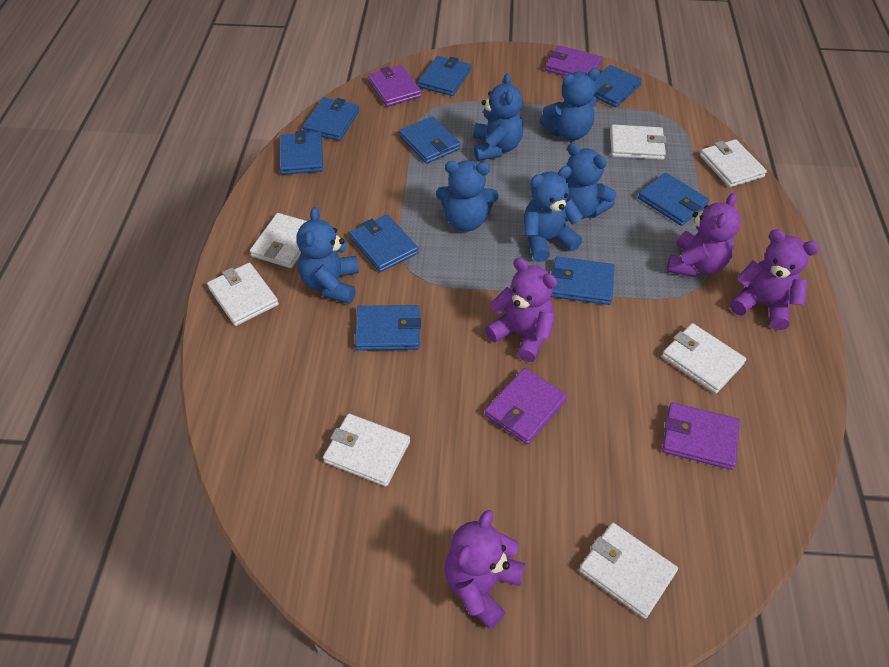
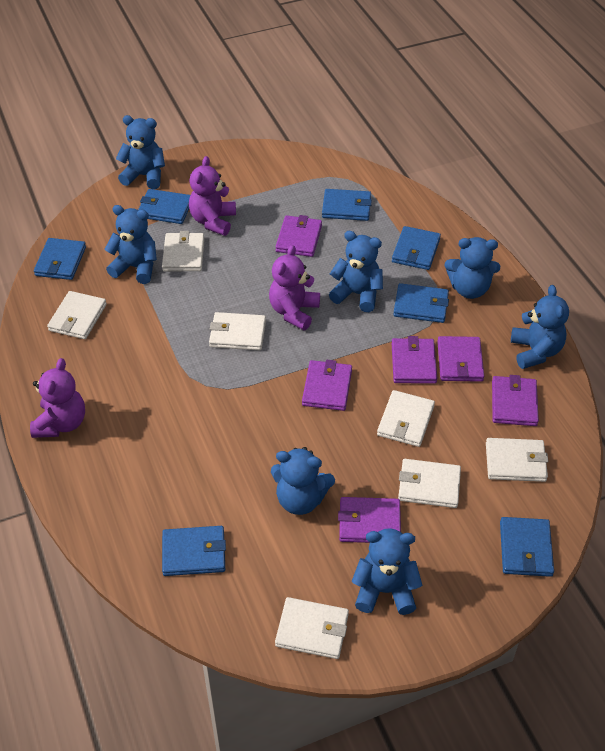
blue teddy bear: 6 -> 7
blue wallet: 9 -> 7
purple teddy bear: 4 -> 3
purple wallet: 4 -> 6

